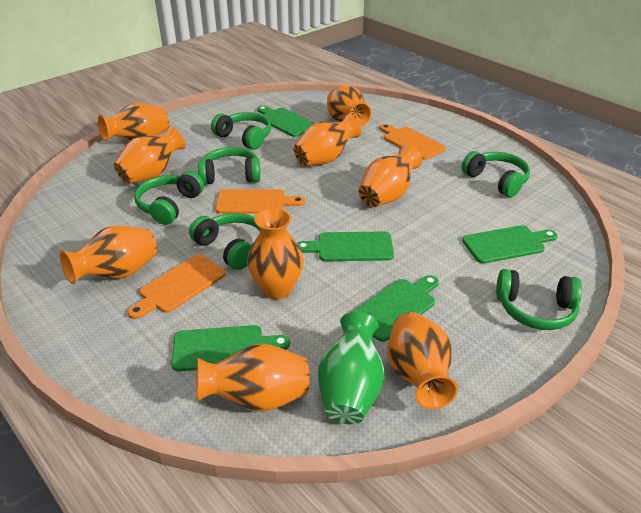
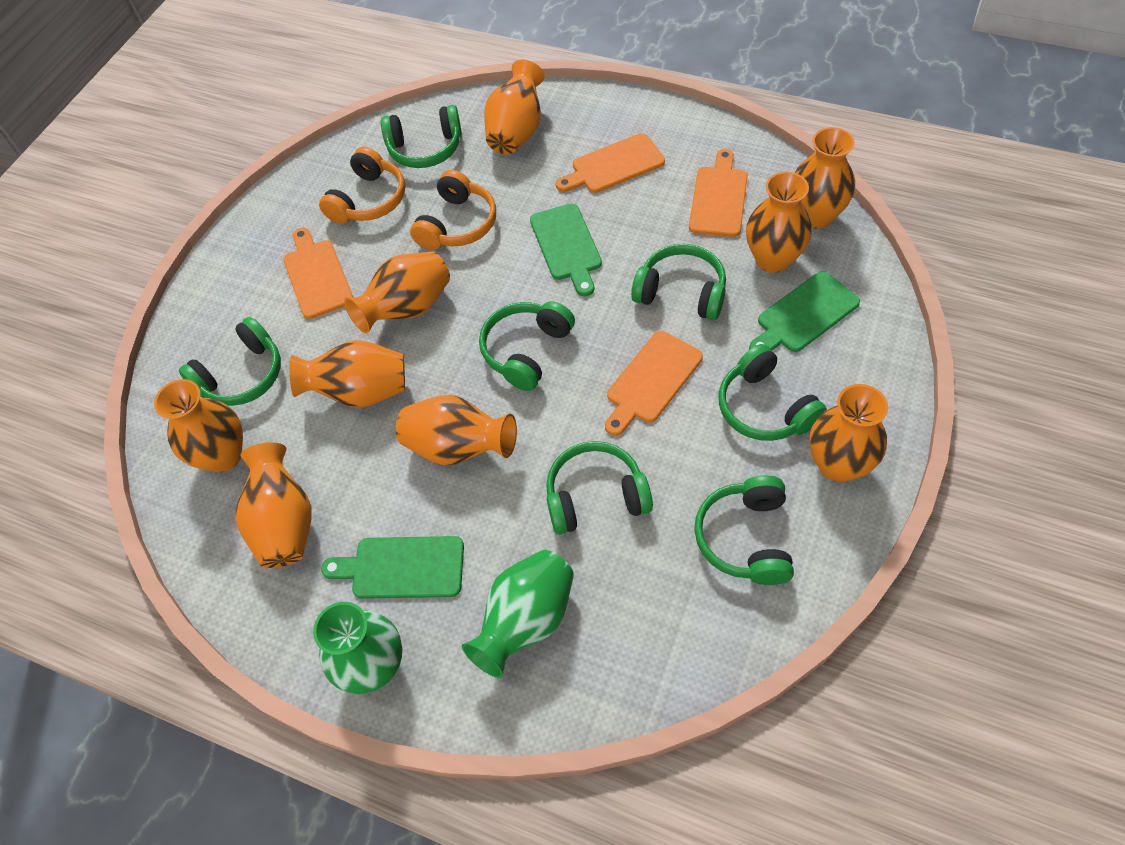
green cutting board: 5 -> 3
green headphones: 6 -> 7
green vase: 1 -> 2
orange cutting board: 3 -> 4
orange headphones: 0 -> 2

